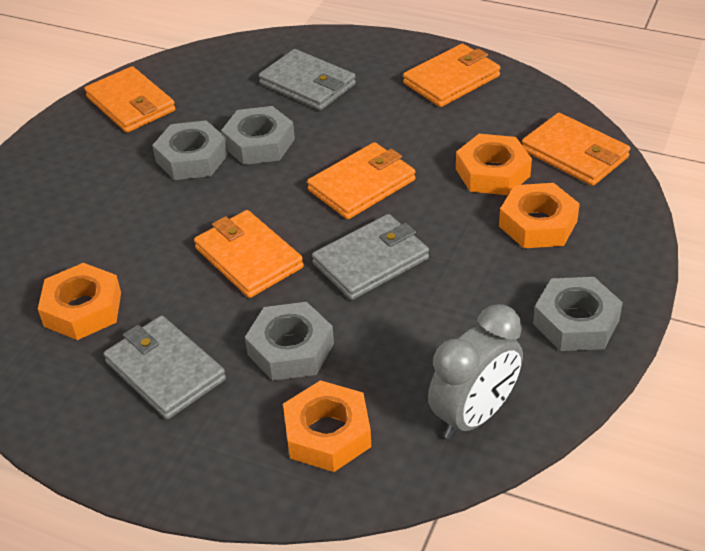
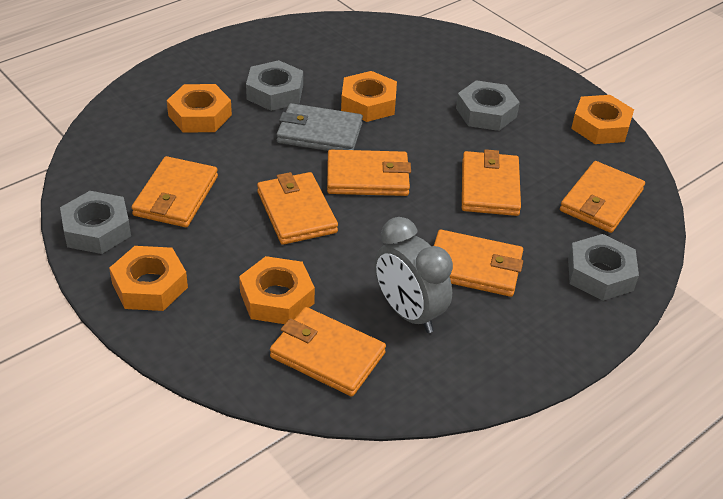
grey wallet: 3 -> 1
orange nut: 4 -> 5
orange wallet: 5 -> 7

